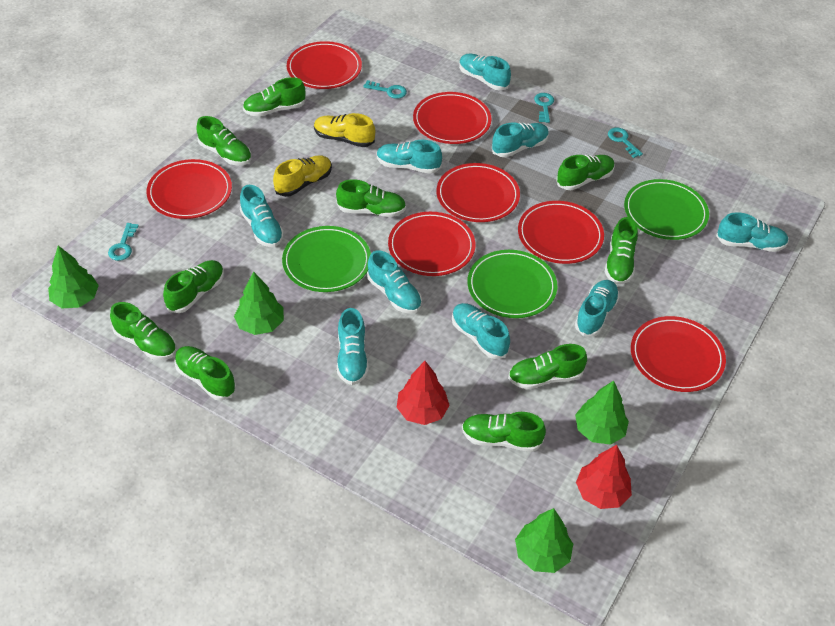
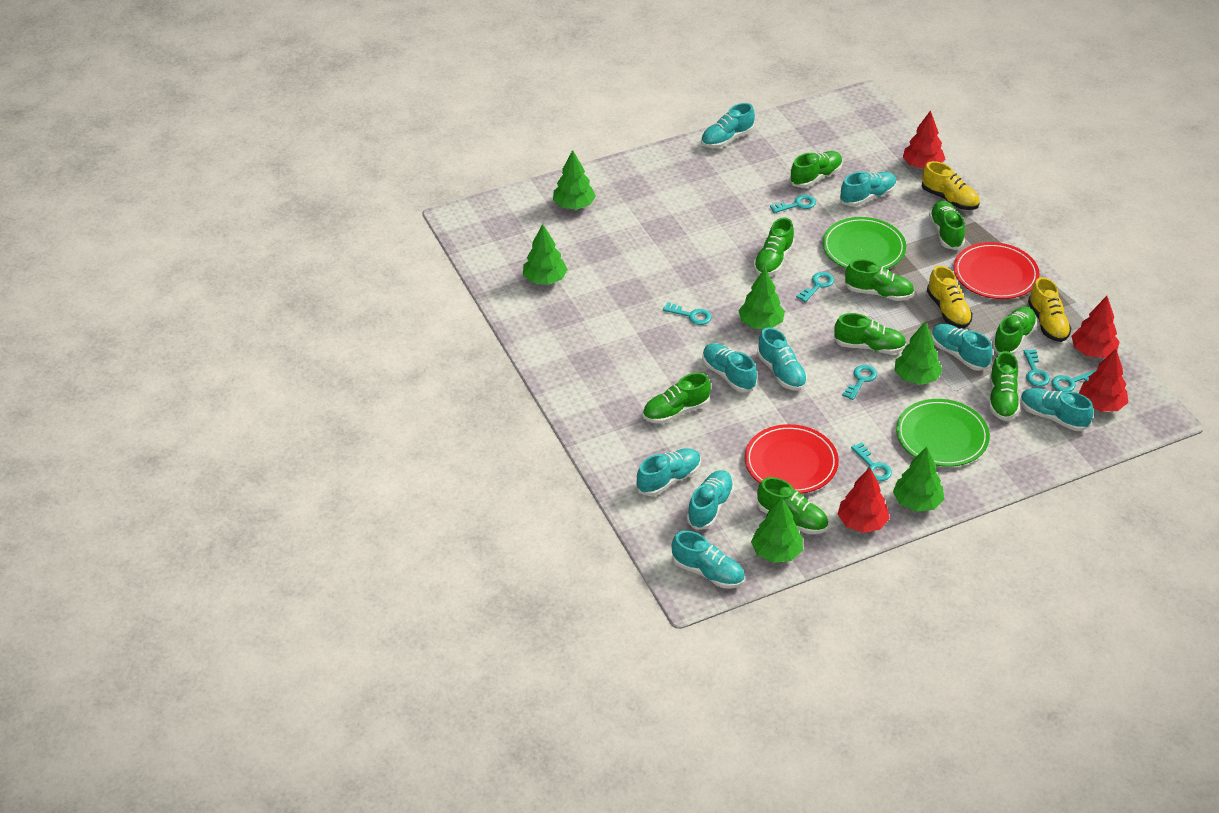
green plate: 3 -> 2
green shoe: 10 -> 9
green tree: 4 -> 6
red plate: 7 -> 2
red tree: 2 -> 4
turquoise key: 4 -> 7
yellow shoe: 2 -> 3

